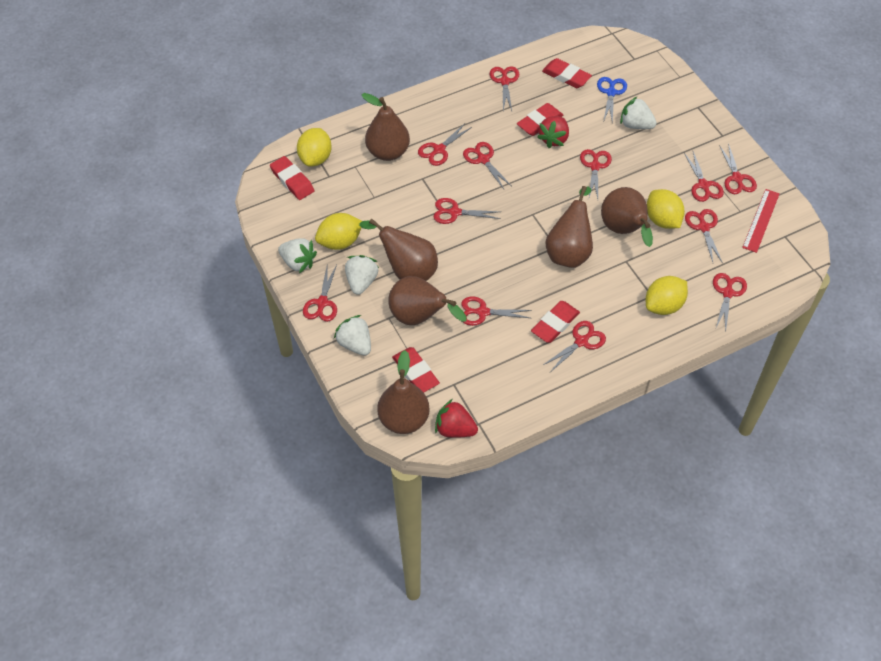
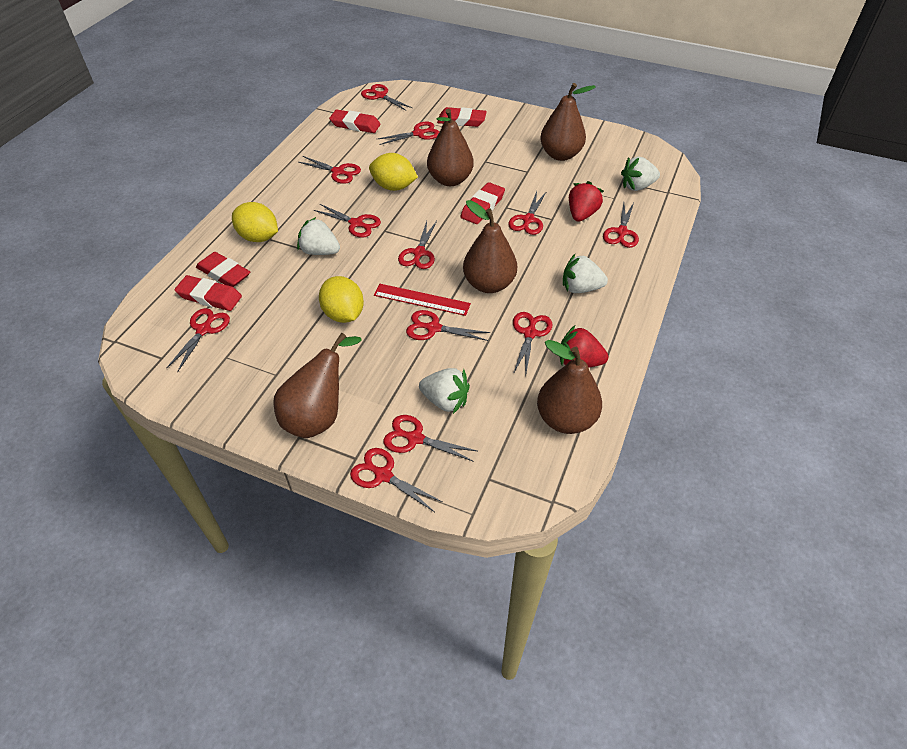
blue scissors: 1 -> 0
brown pear: 6 -> 5
yellow lemon: 4 -> 3

